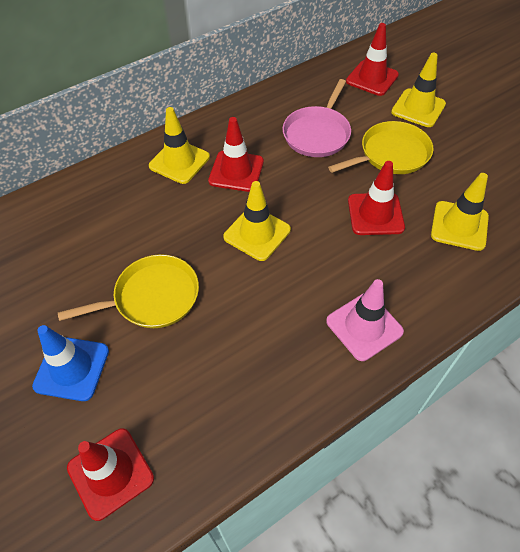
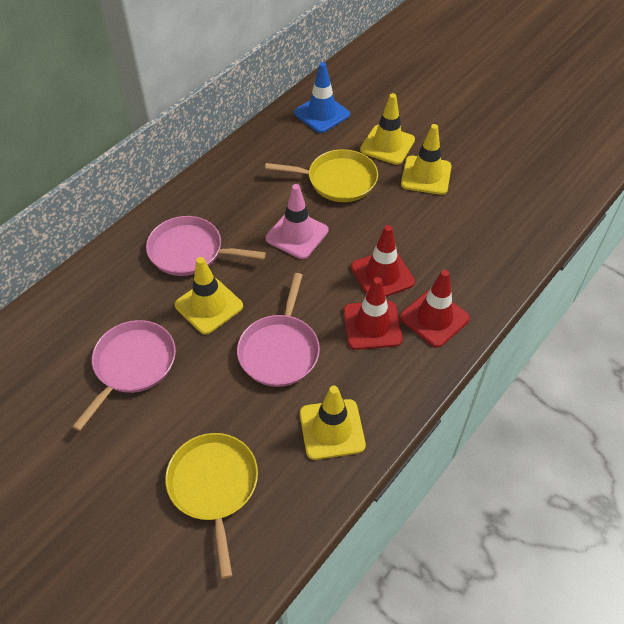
pink pan: 1 -> 3
red traffic cone: 4 -> 3

